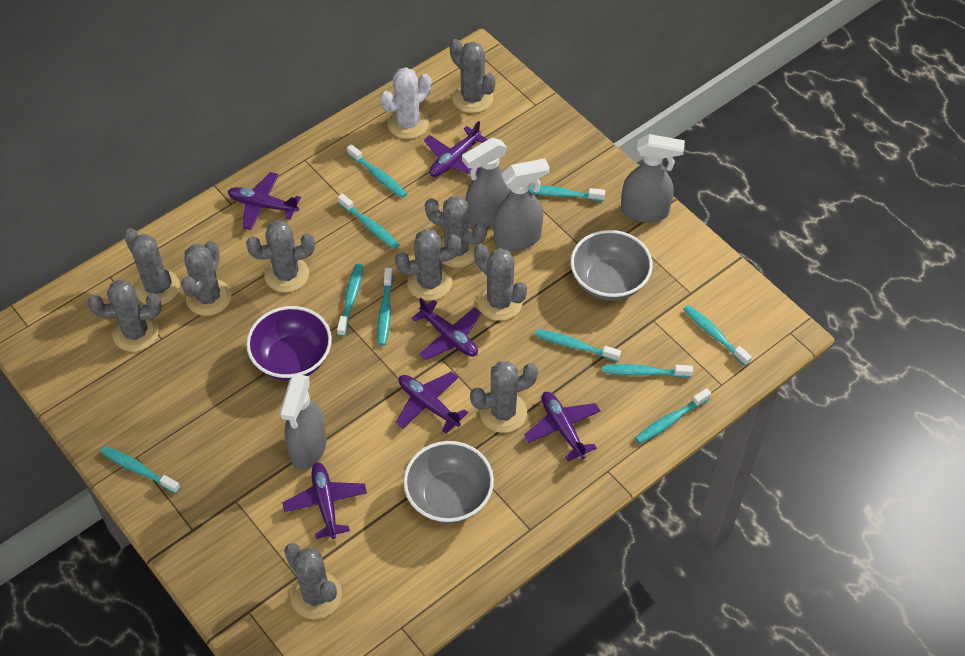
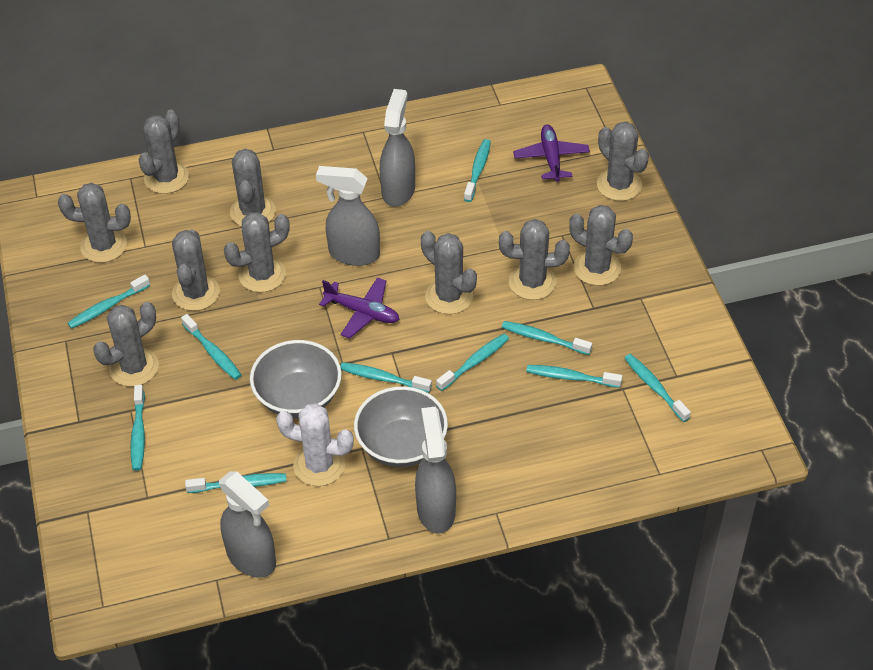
purple bowl: 1 -> 0
purple plane: 6 -> 2

